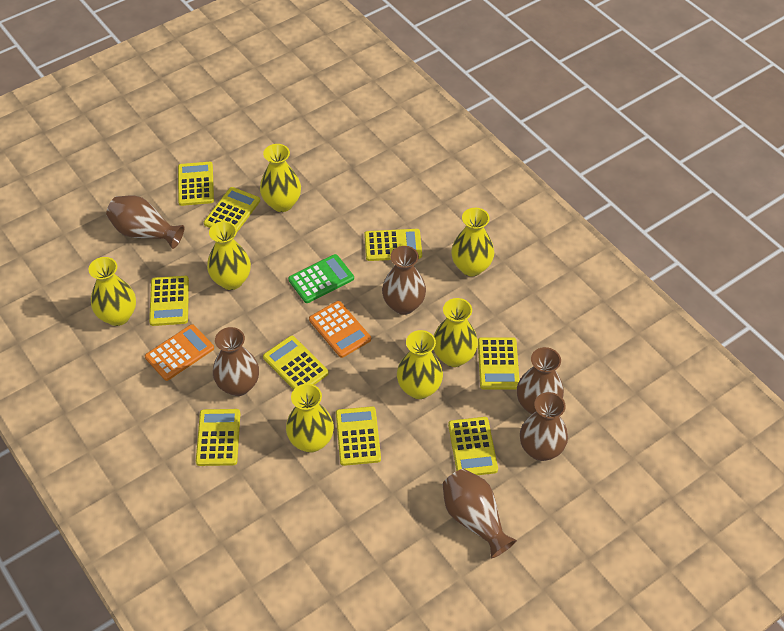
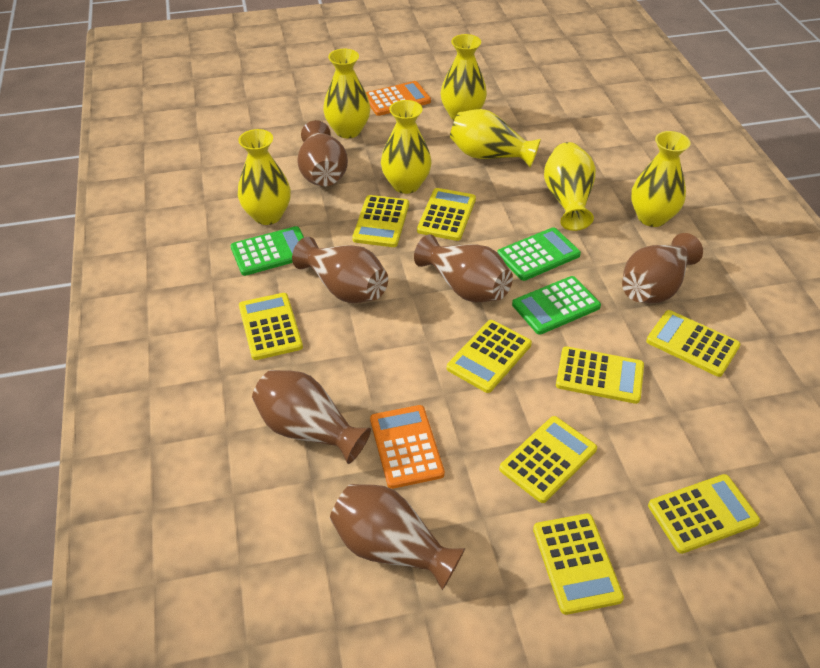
green calculator: 1 -> 3

